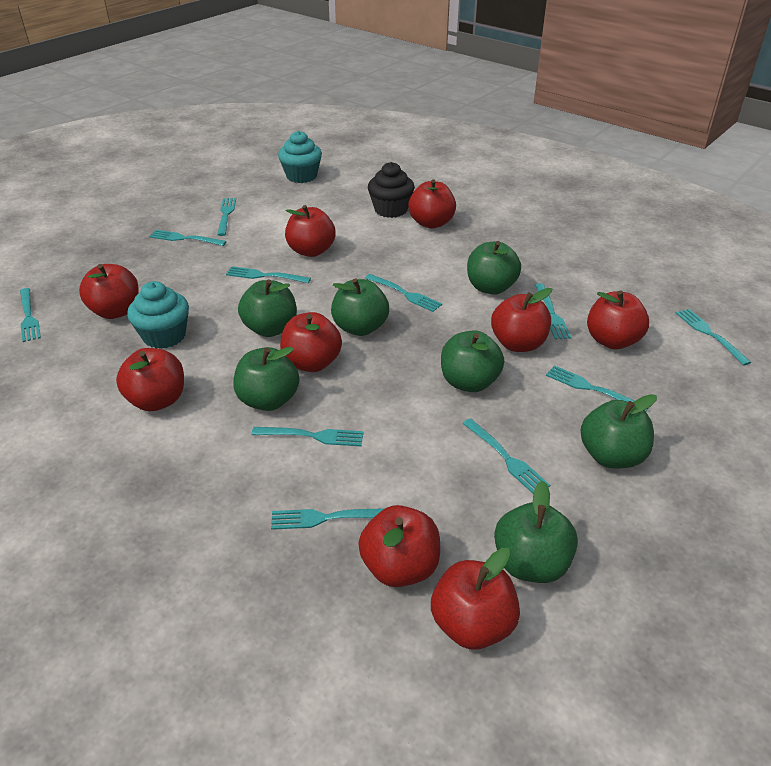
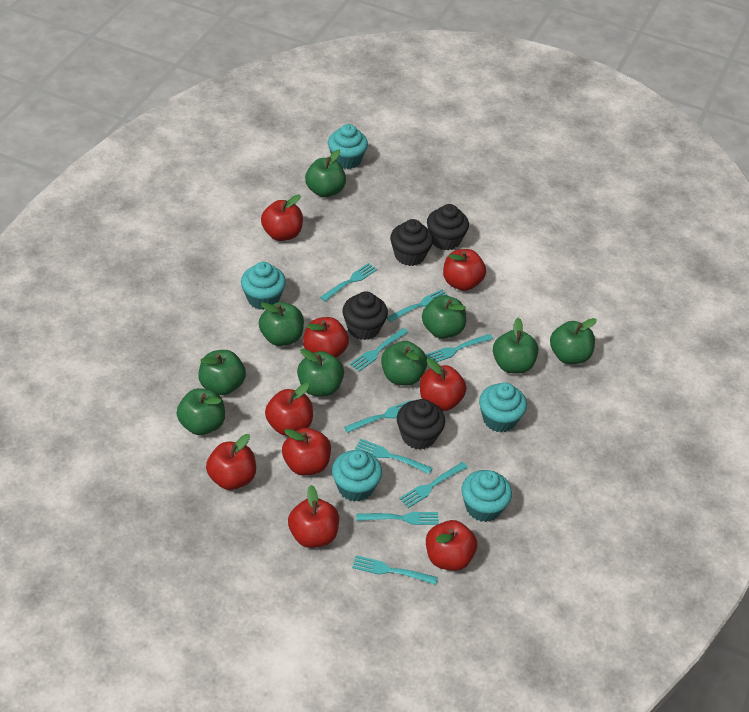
black cupcake: 1 -> 4
green apple: 7 -> 9
turquoise cupcake: 2 -> 5
turquoise fork: 11 -> 9

